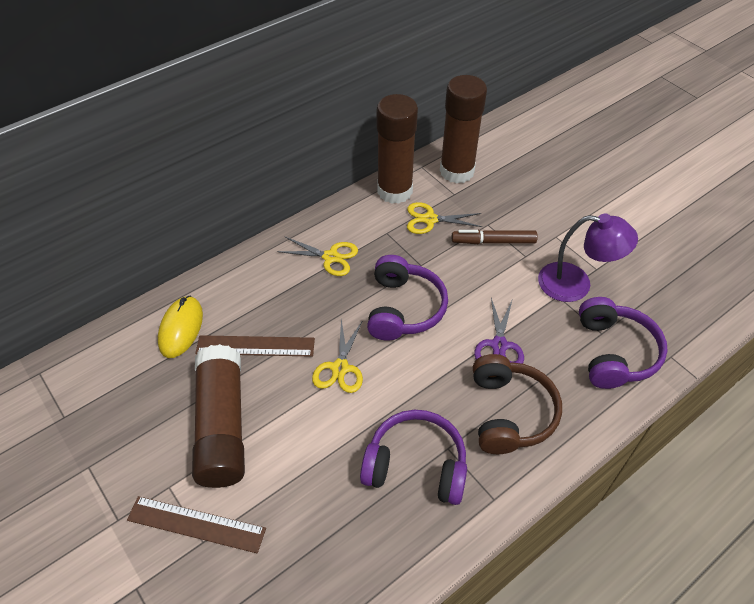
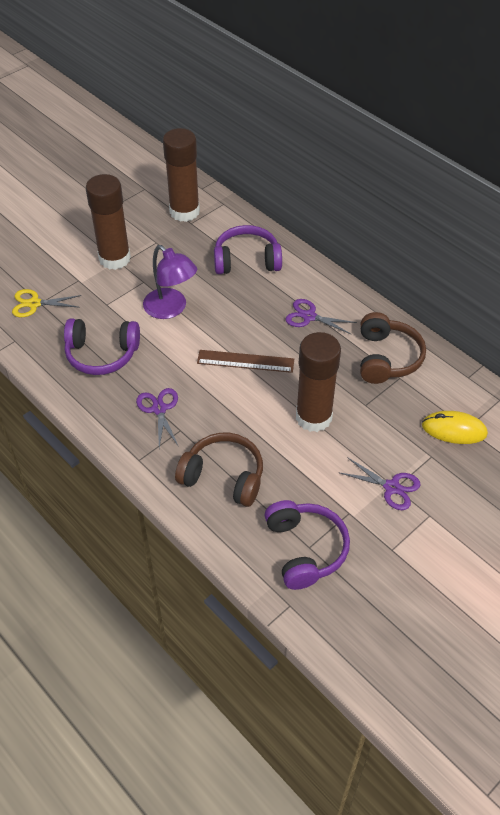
brown headphones: 1 -> 2
brown marker: 1 -> 0
brown ruler: 2 -> 1
purple scissors: 1 -> 3
yellow scissors: 3 -> 1

